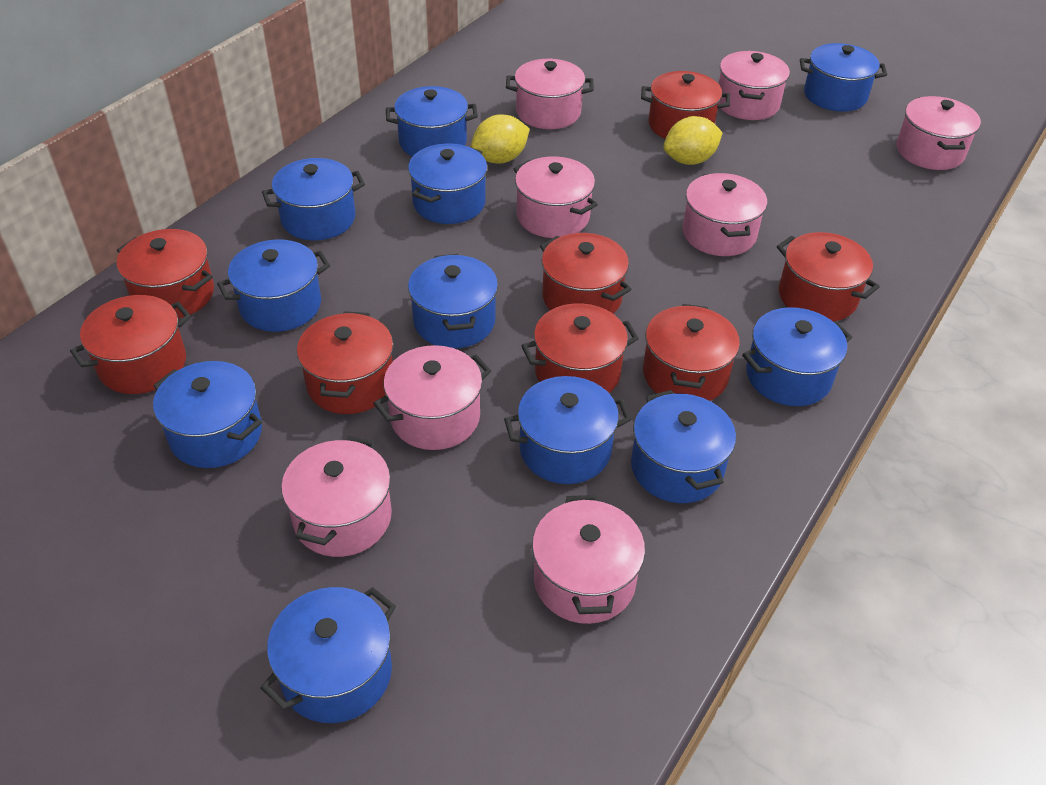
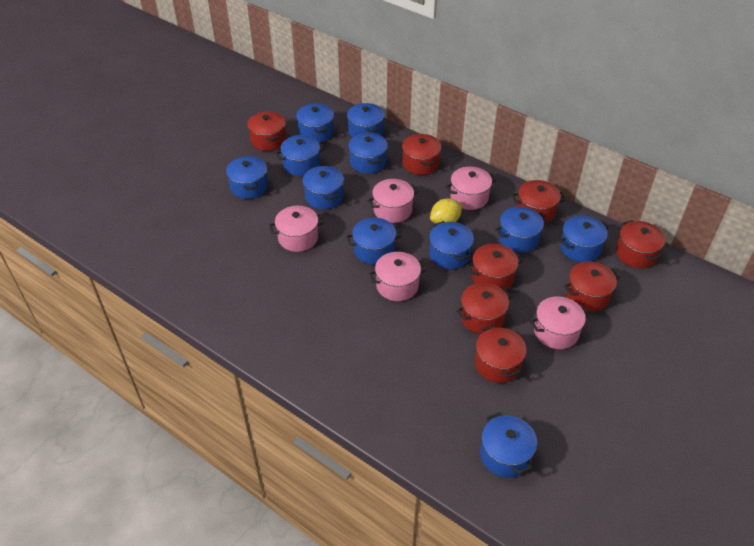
pink pot: 8 -> 5
yellow lemon: 2 -> 1

